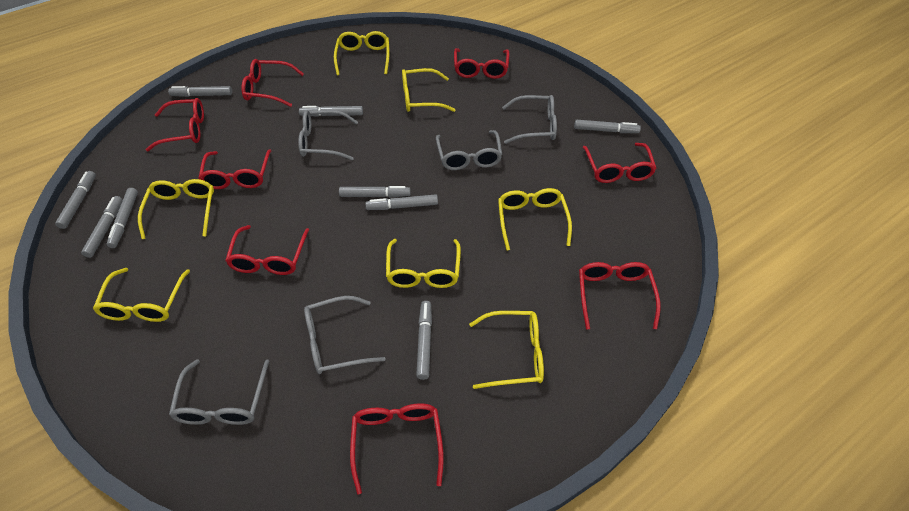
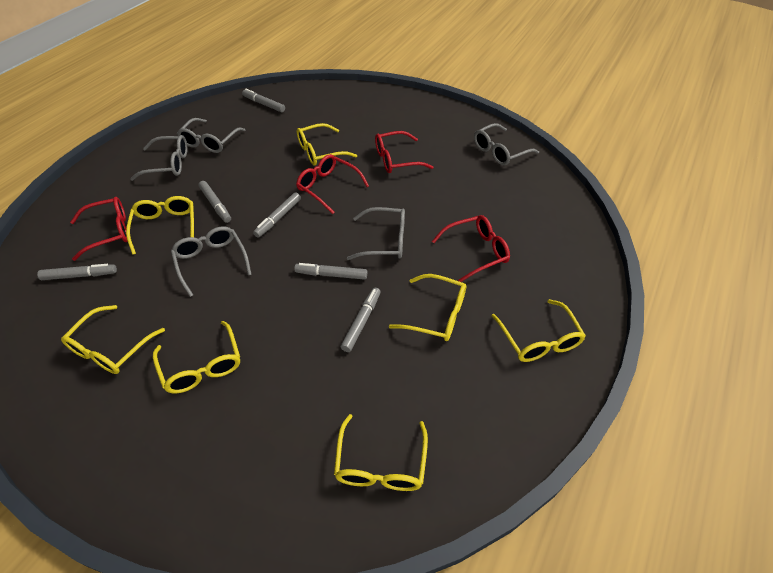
grey marker: 9 -> 6
red glasses: 8 -> 4

